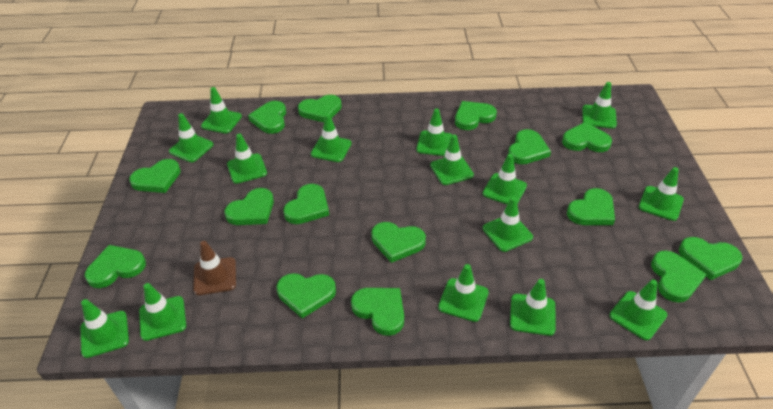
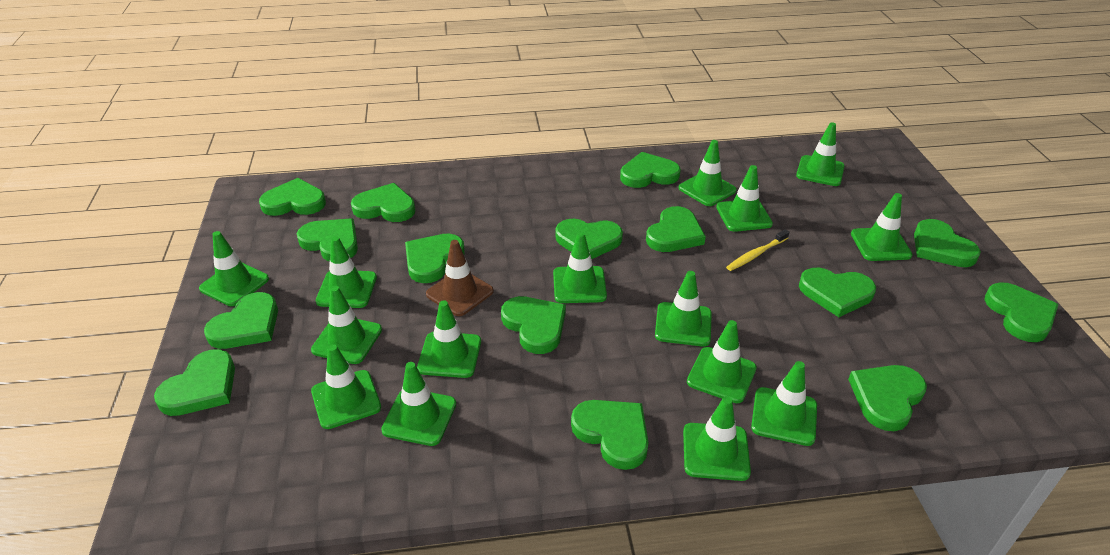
yellow toothbrush: 0 -> 1

